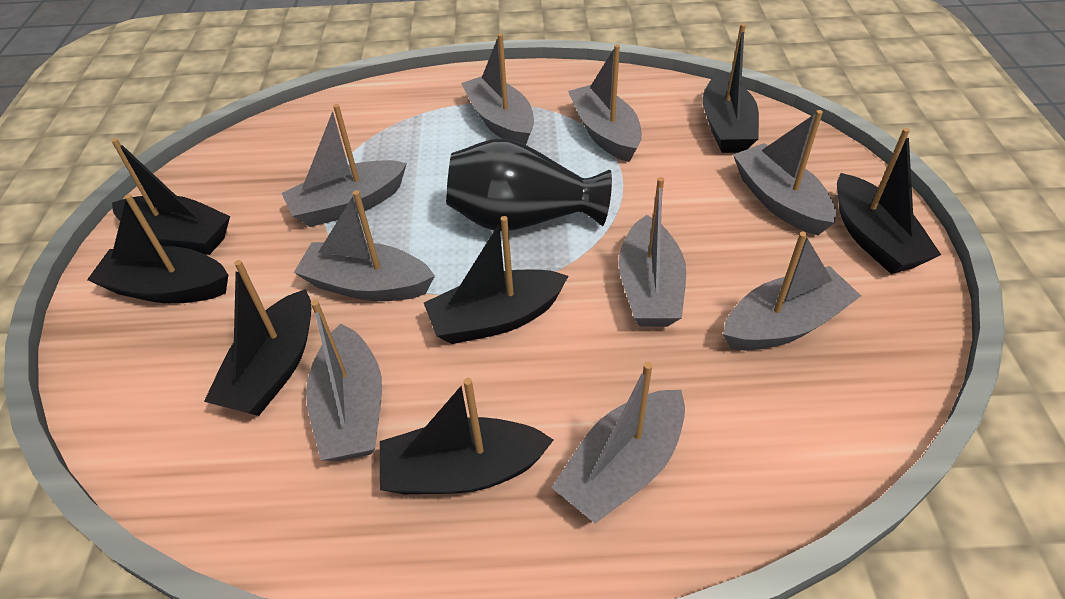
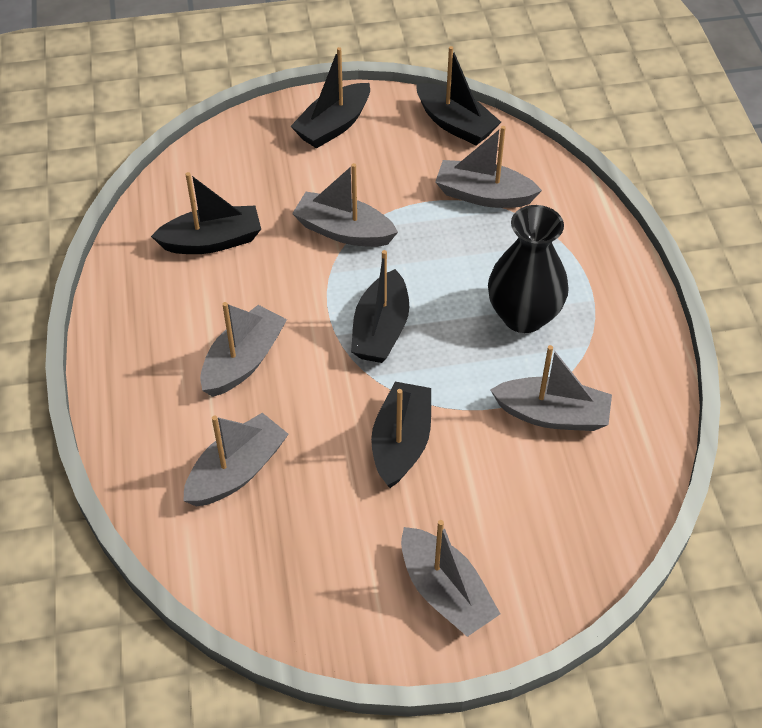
black boat: 7 -> 5
grey boat: 9 -> 6

